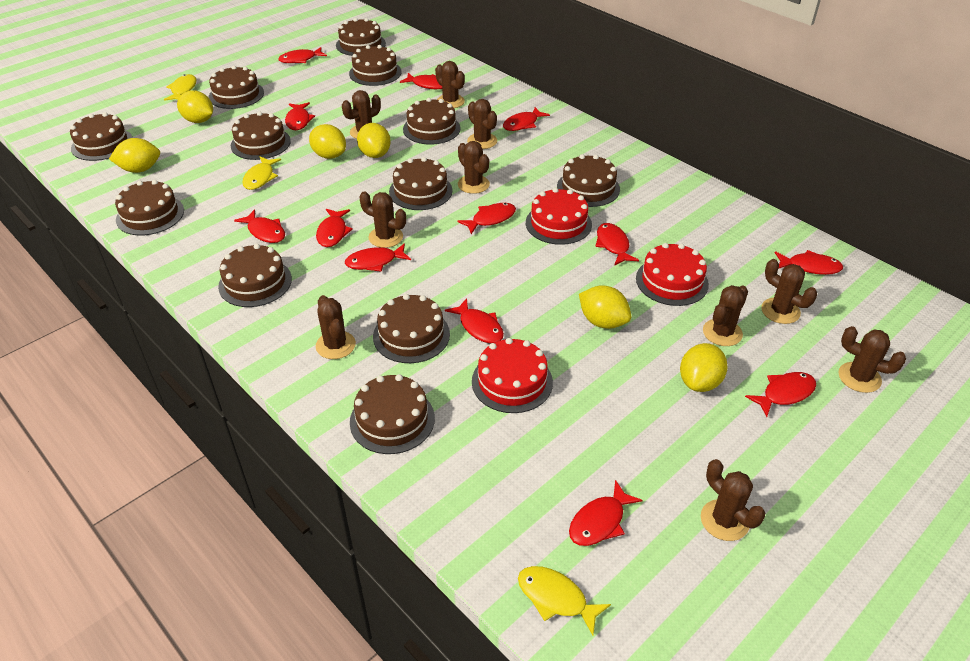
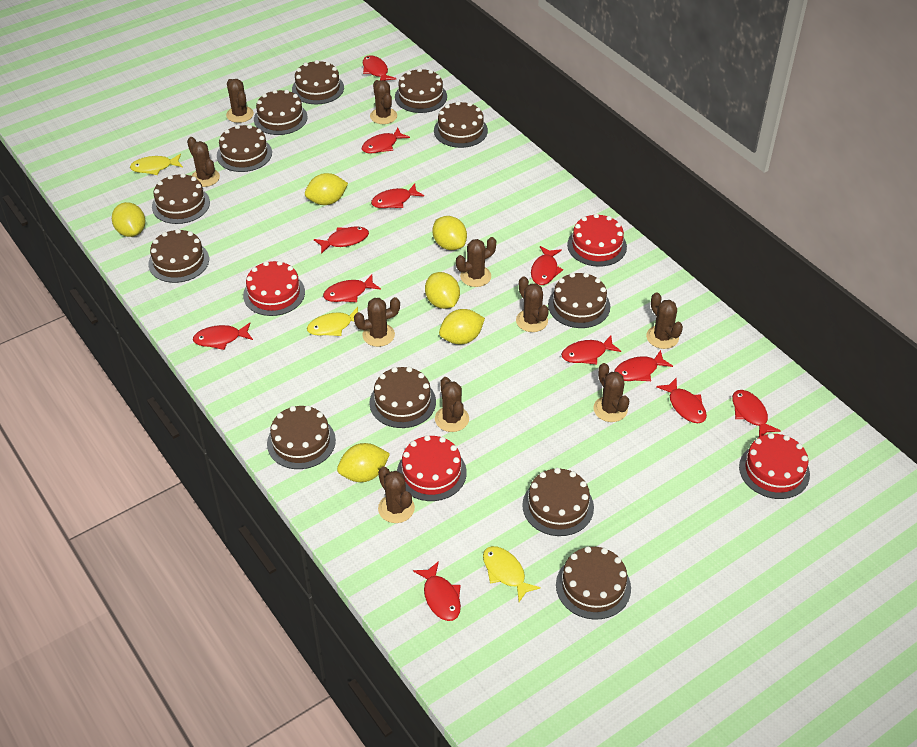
red cake: 3 -> 4
red fish: 13 -> 12

